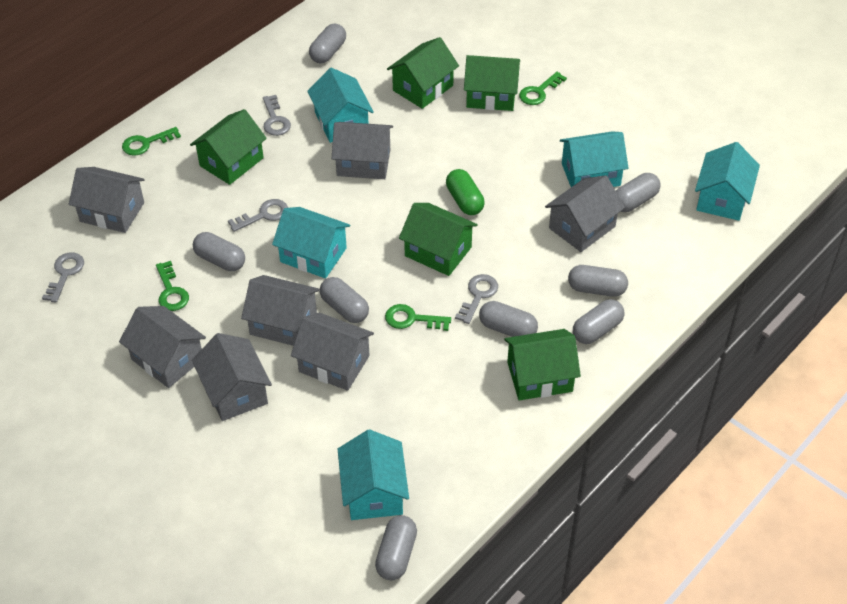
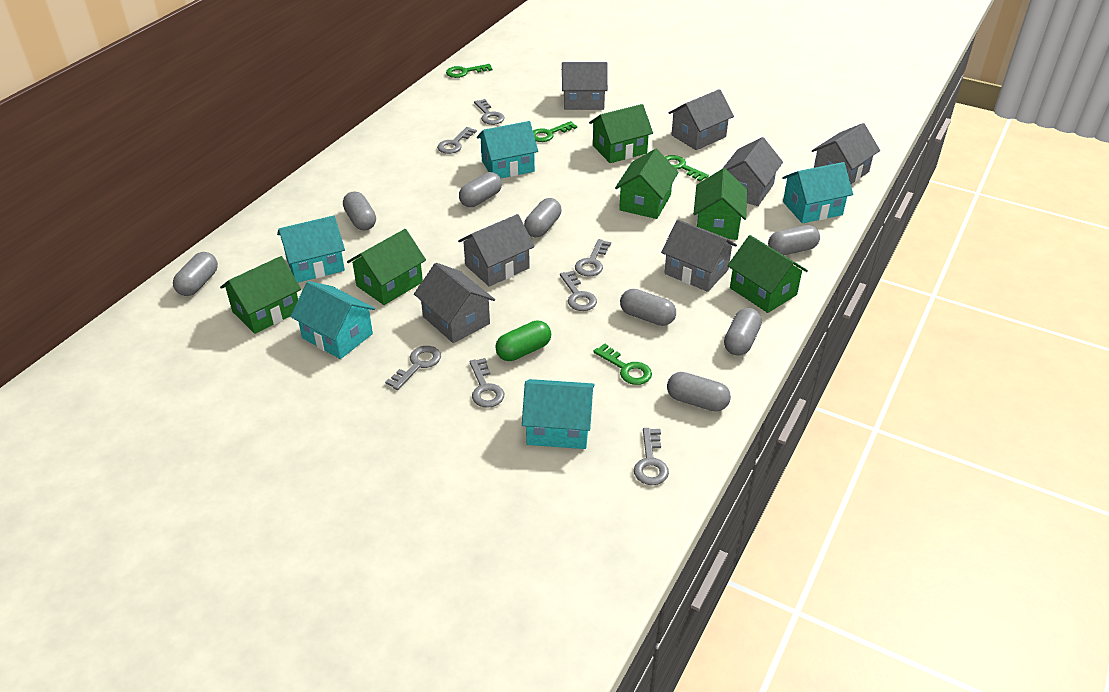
green house: 5 -> 6
grey key: 4 -> 7

